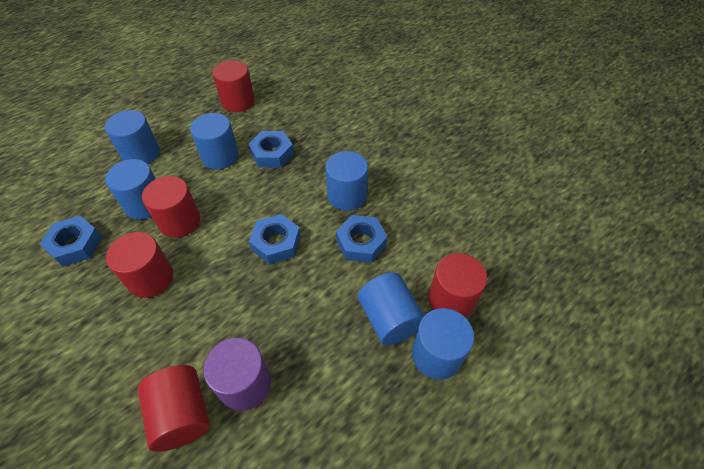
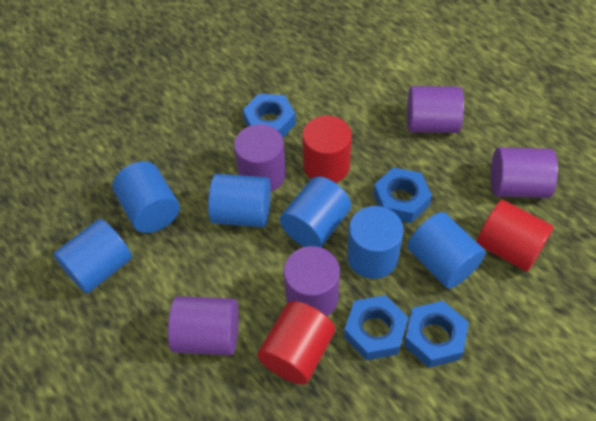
purple cylinder: 1 -> 5
red cylinder: 5 -> 3

